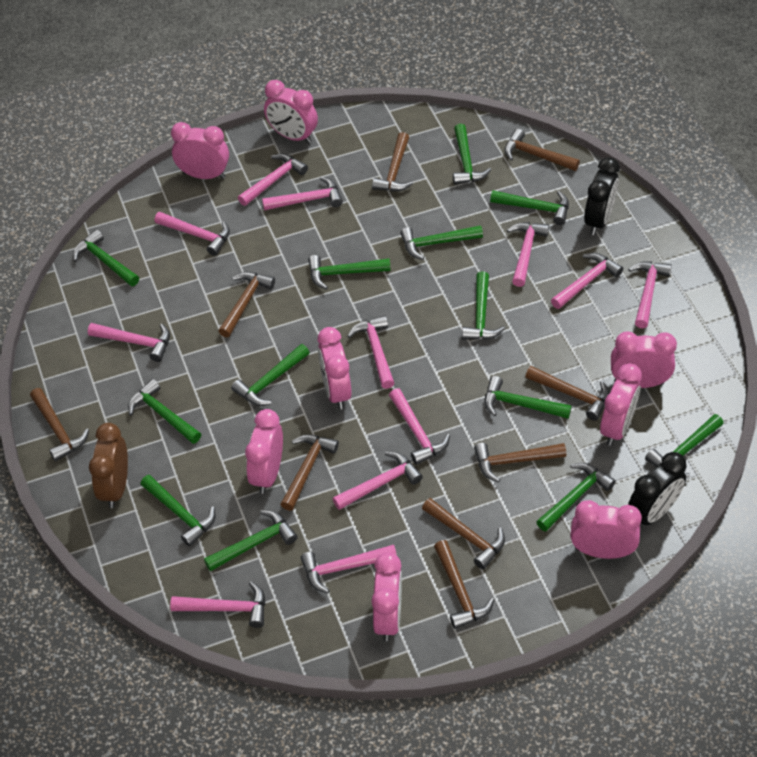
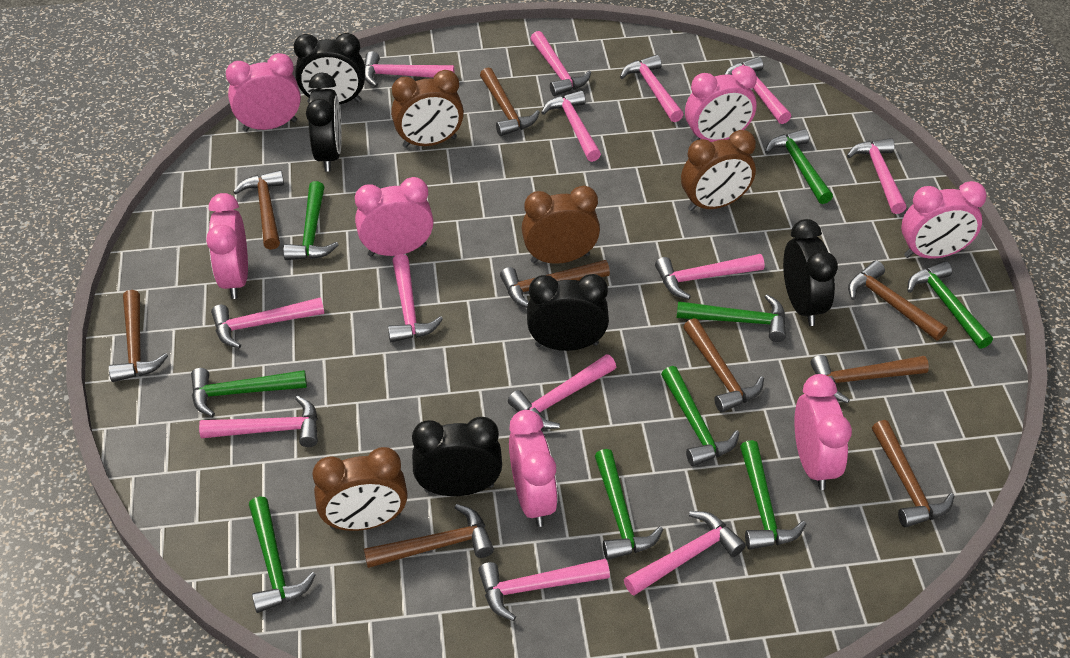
black clock: 2 -> 5
brown clock: 1 -> 4
green hammer: 13 -> 9
pink clock: 8 -> 7
pink hammer: 12 -> 13

